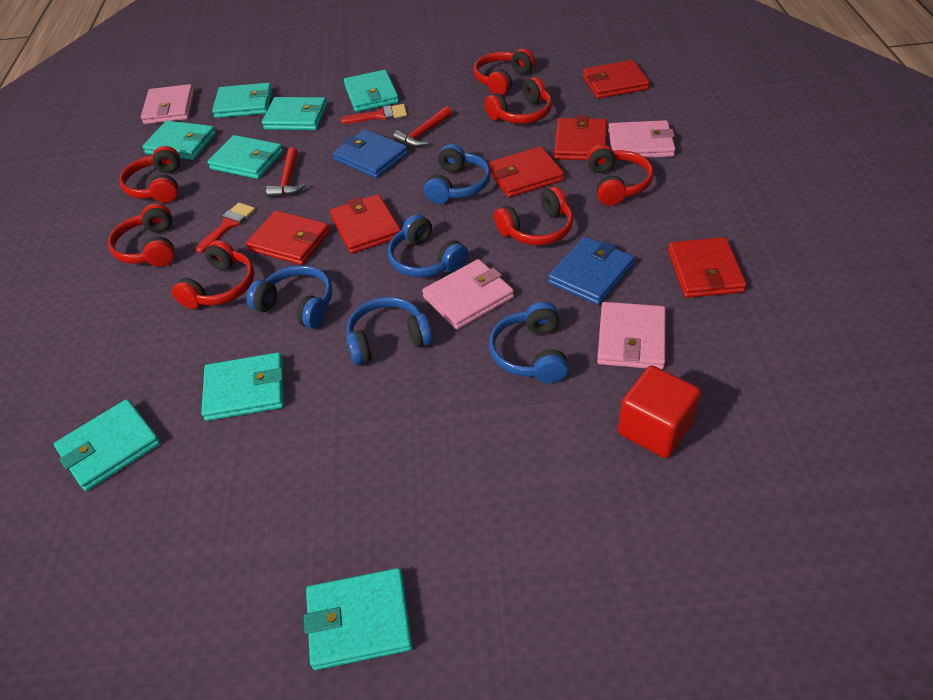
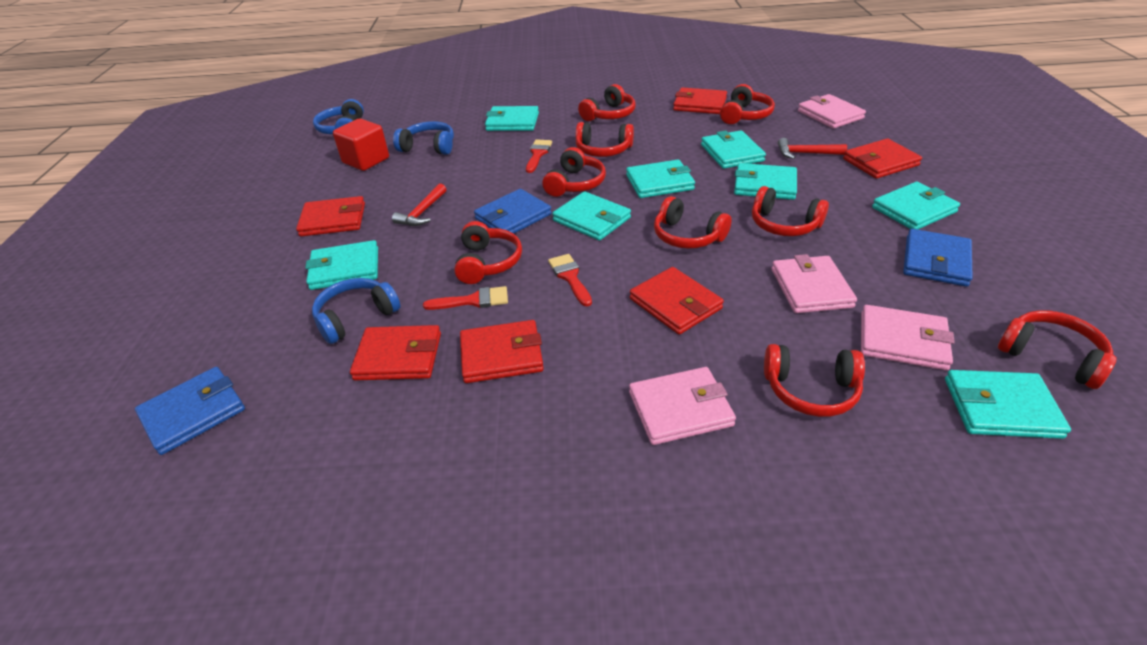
blue headphones: 5 -> 3
blue wallet: 2 -> 3
red brush: 2 -> 3
red headphones: 7 -> 9

